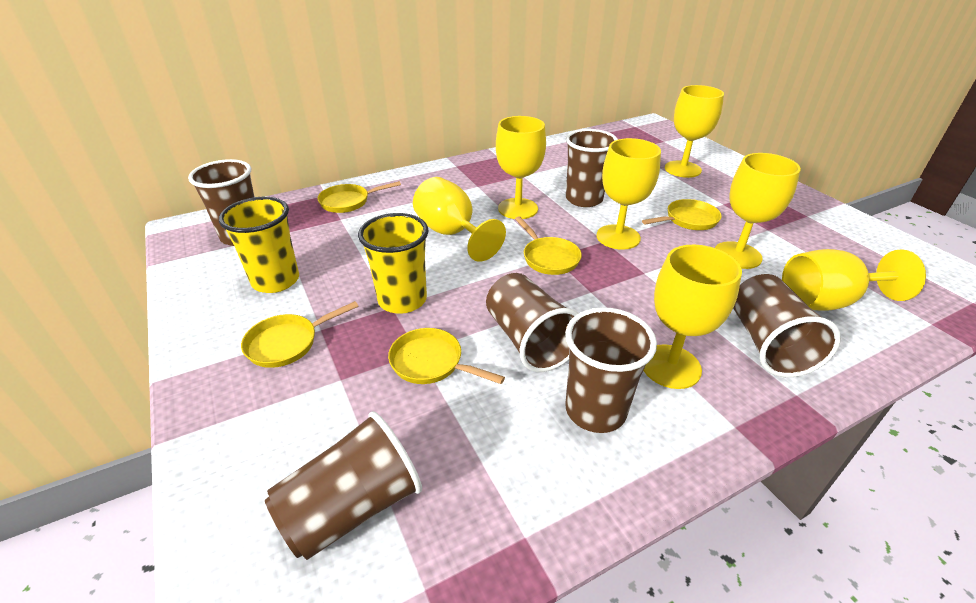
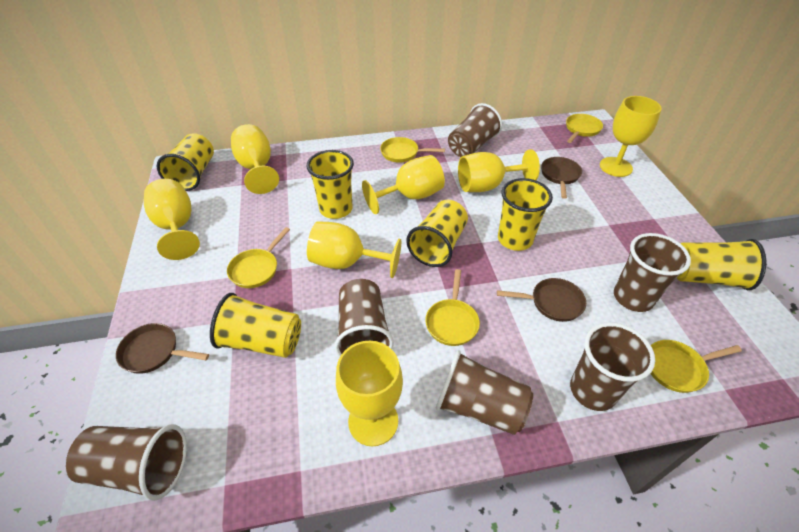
brown pan: 0 -> 3
yellow cup: 2 -> 6

